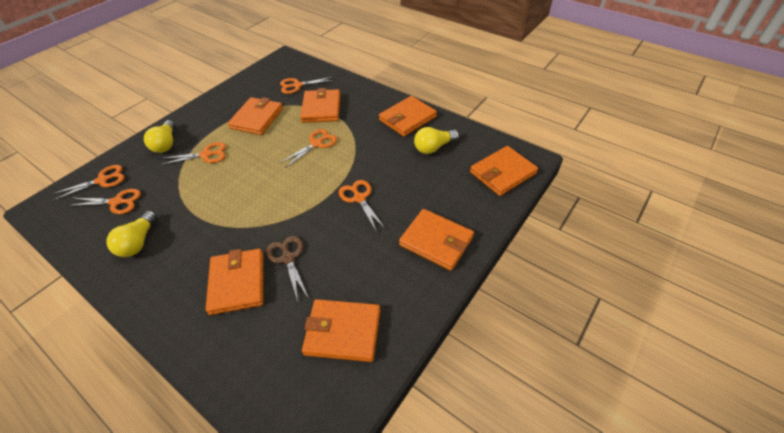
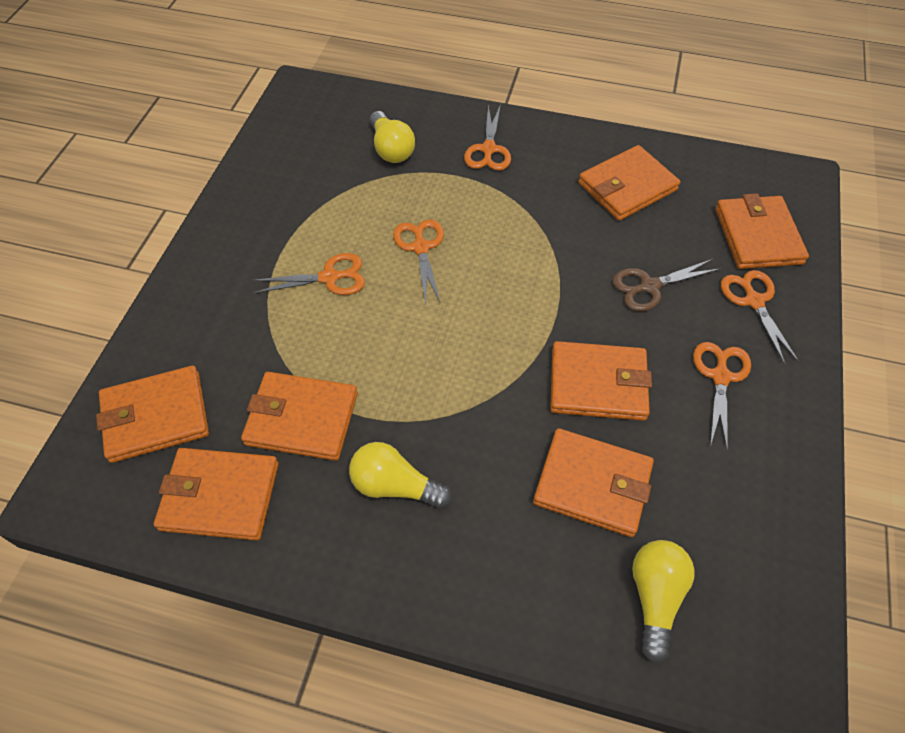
orange scissors: 6 -> 5

